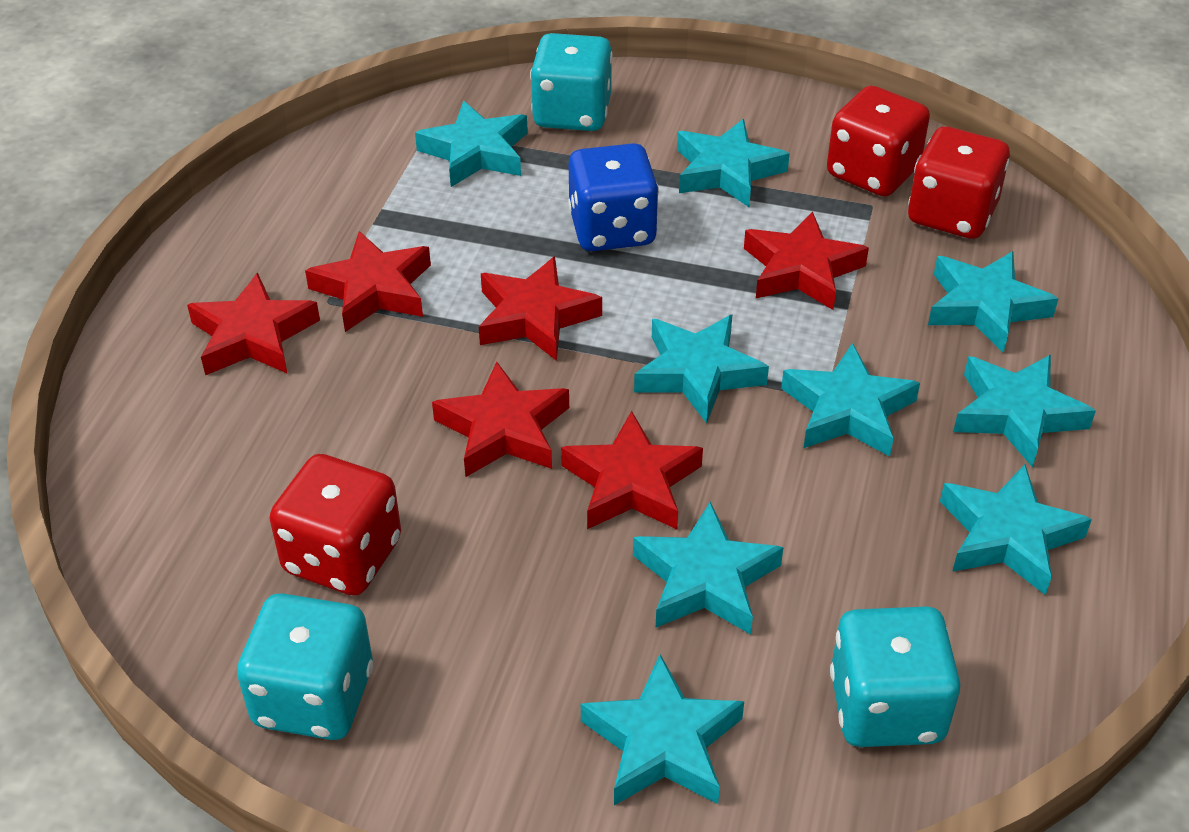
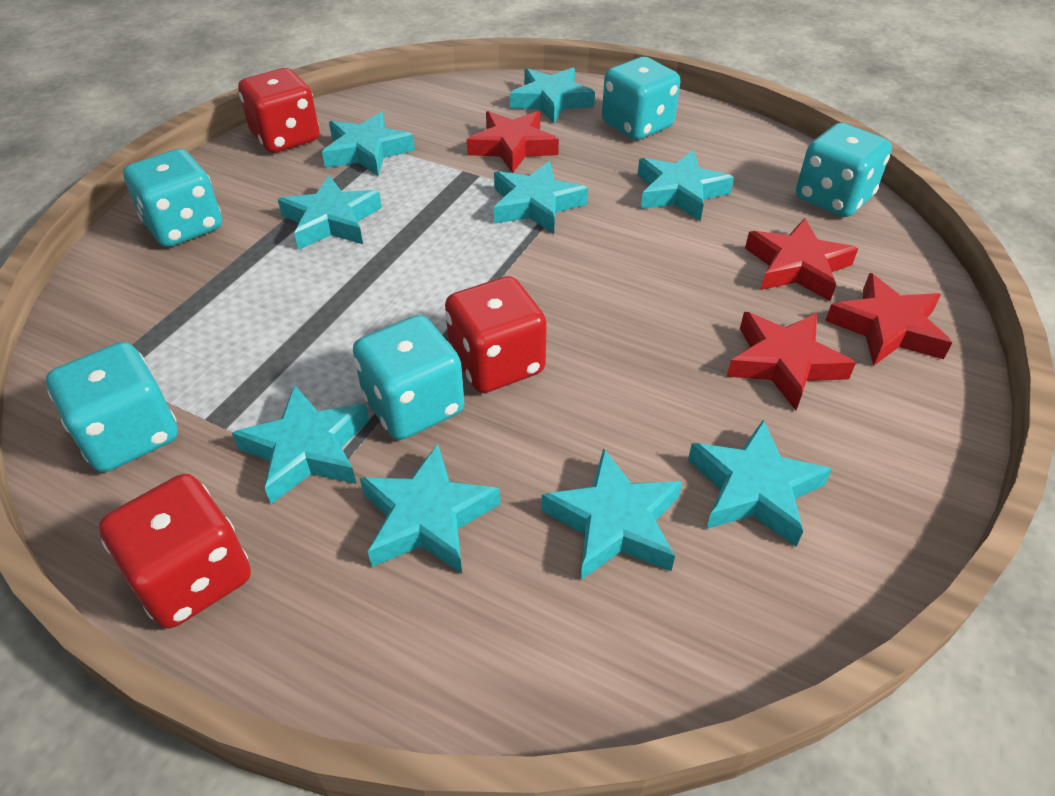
blue dice: 1 -> 0
red star: 6 -> 4
turquoise dice: 3 -> 5

